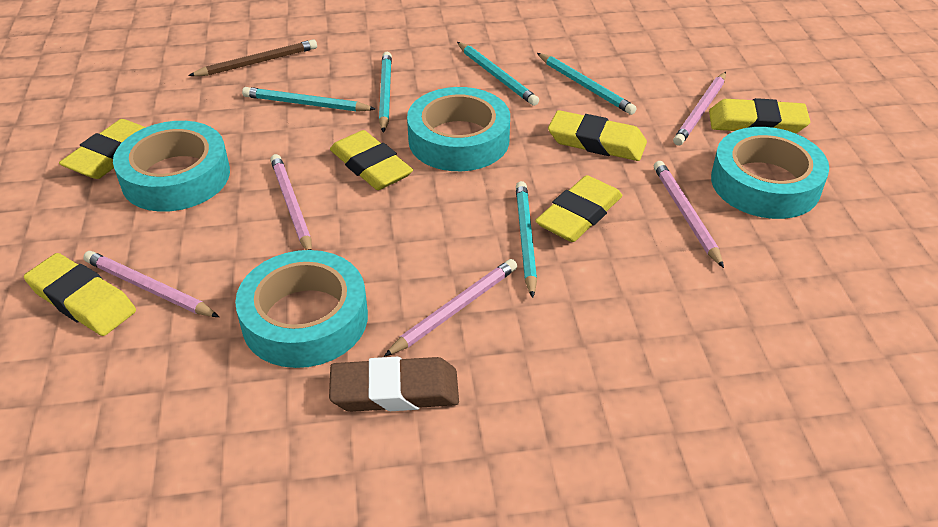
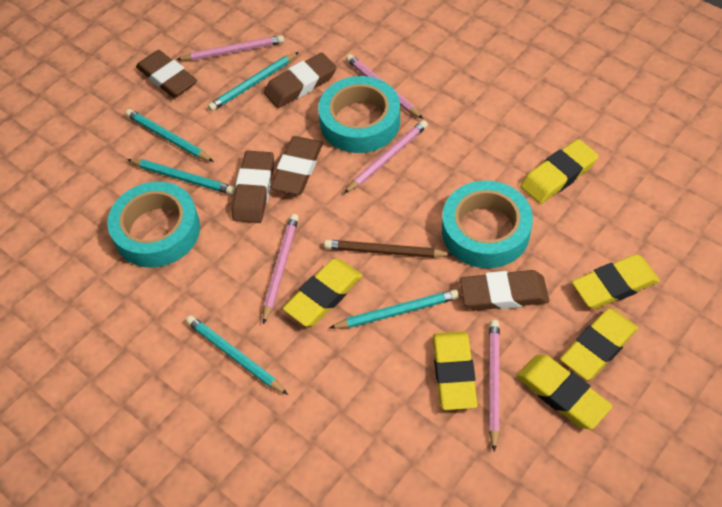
brown eraser: 1 -> 5
turquoise tape: 4 -> 3

